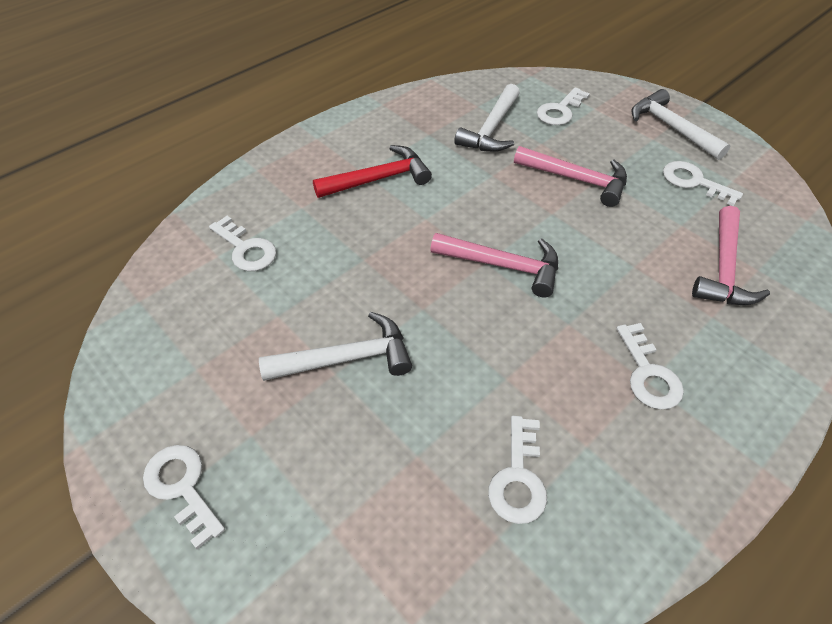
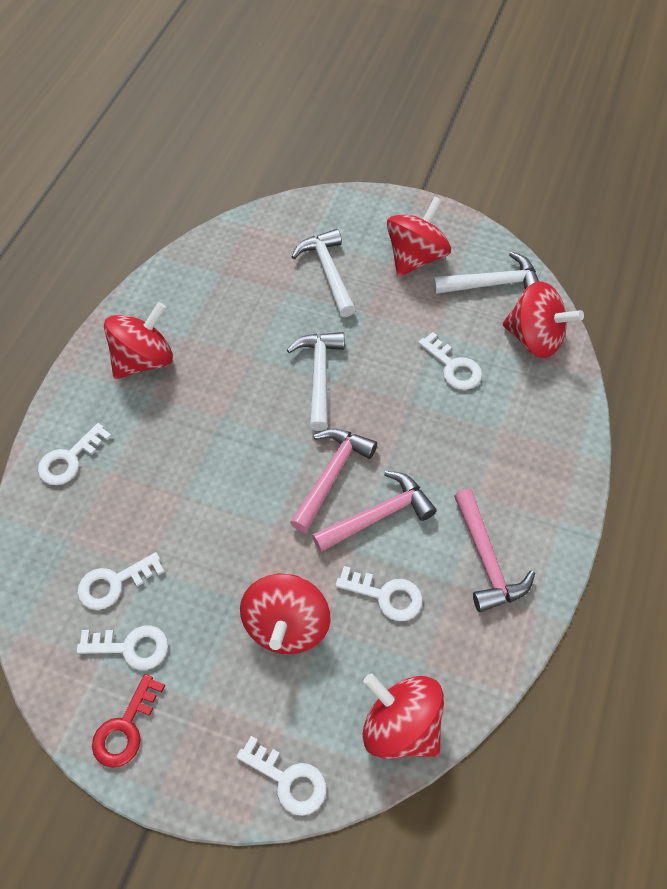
red hammer: 1 -> 0
red key: 0 -> 1
red spinning top: 0 -> 5

